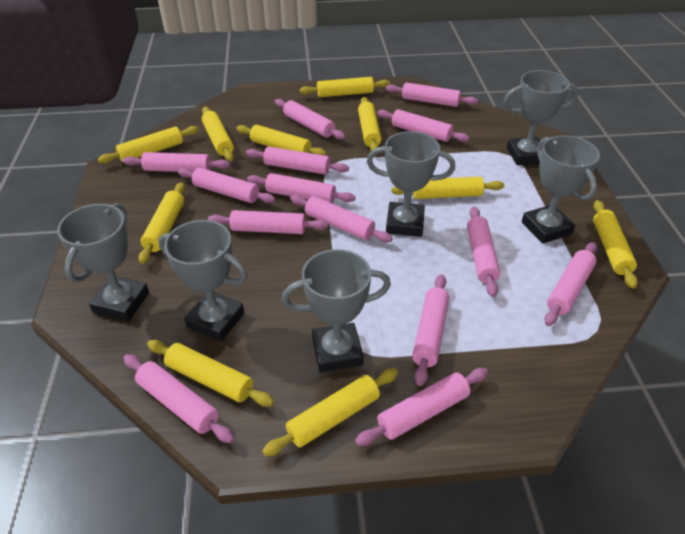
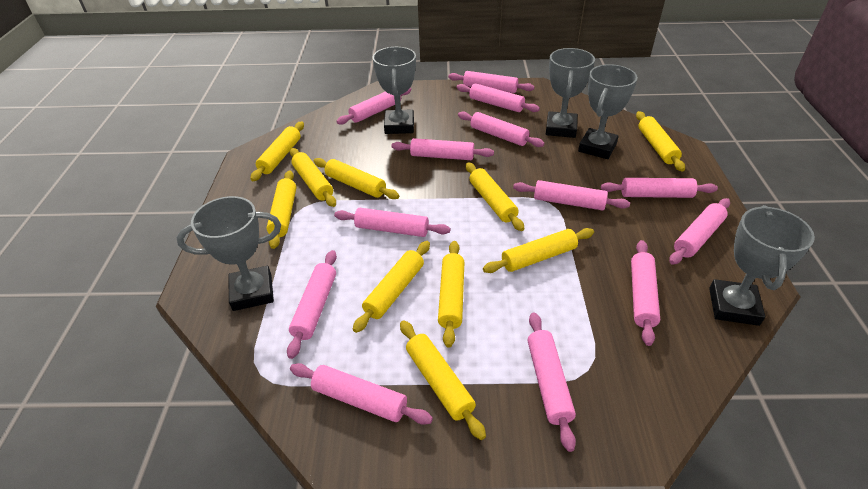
grey trophy: 6 -> 5
pink rolling pin: 14 -> 13

